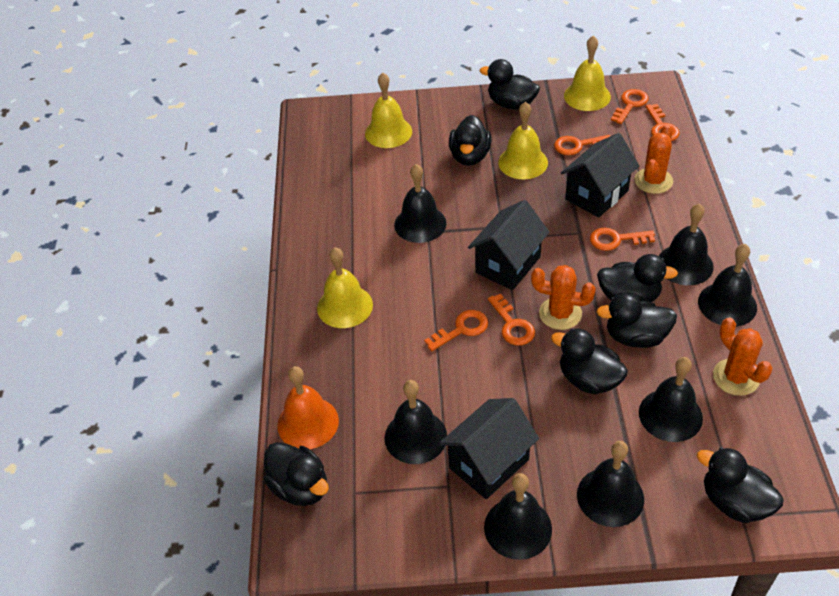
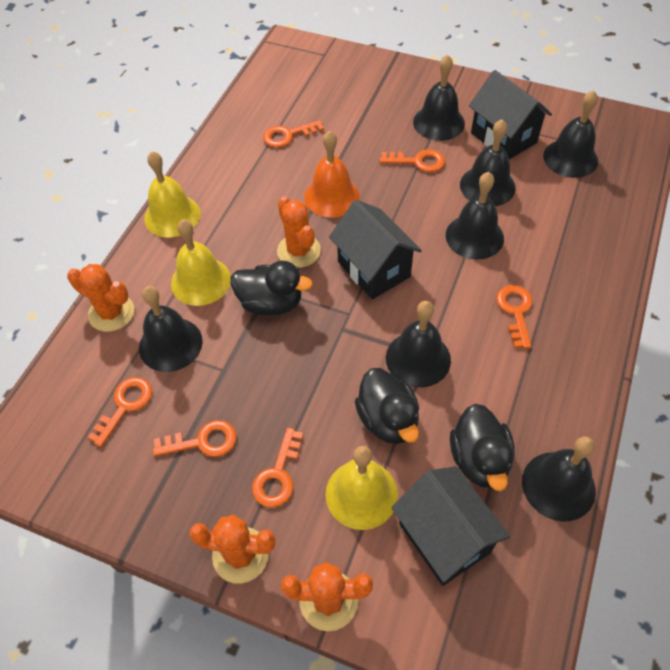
black duck: 7 -> 3
orange cactus: 3 -> 4
yellow bell: 4 -> 3

